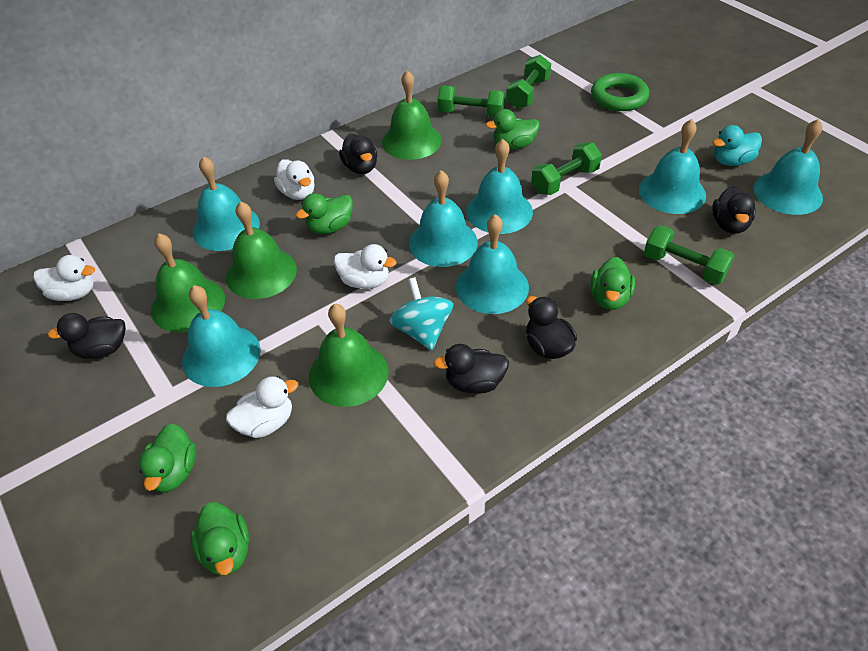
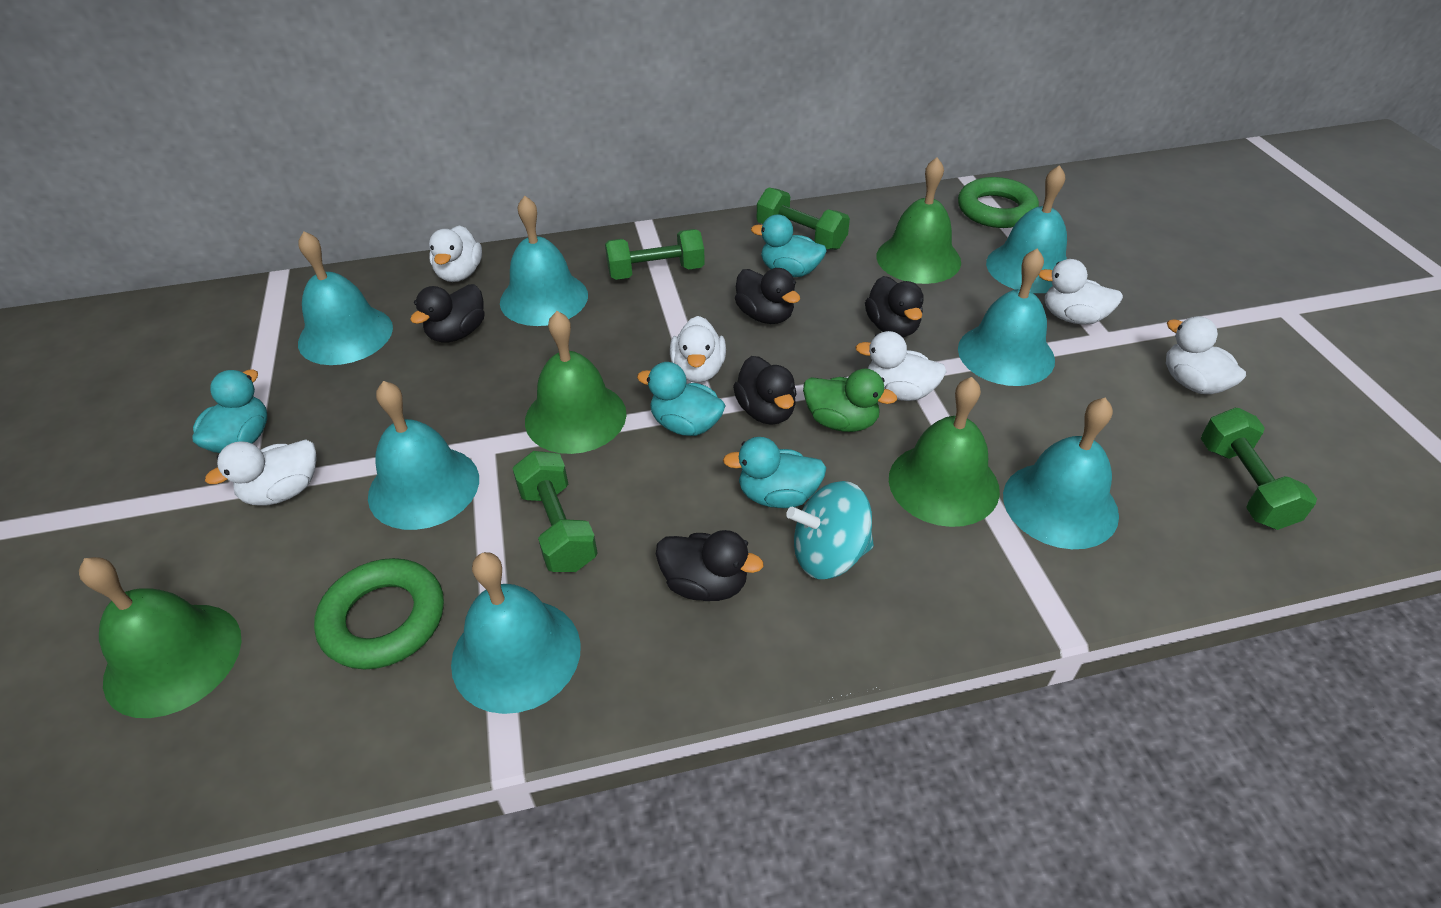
green duck: 5 -> 1
green ring: 1 -> 2
turquoise duck: 1 -> 4
white duck: 4 -> 6

